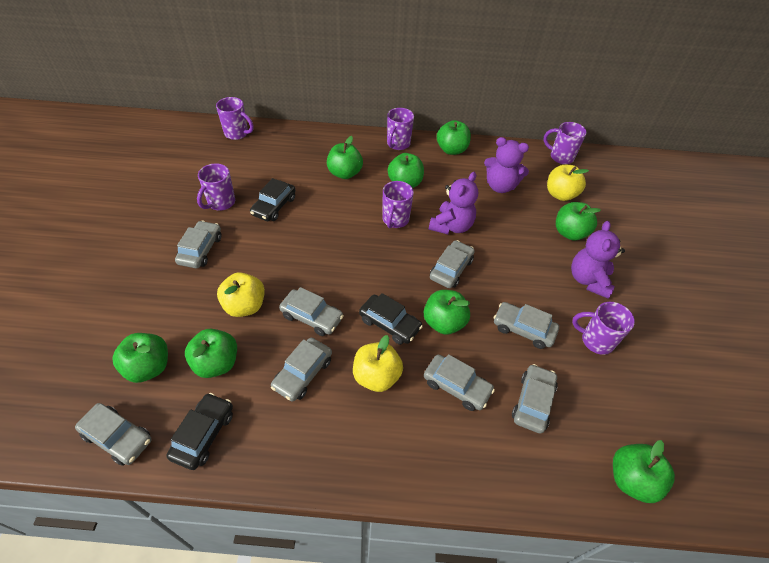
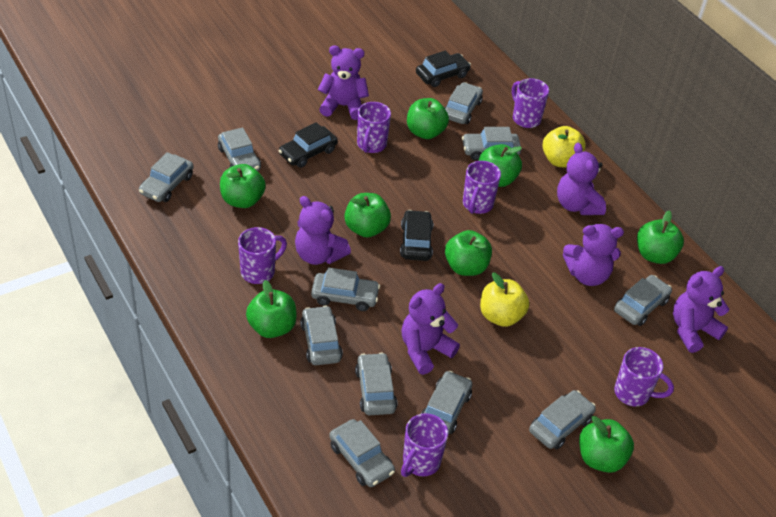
grey car: 8 -> 11
purple teddy bear: 3 -> 6
yellow apple: 3 -> 2

